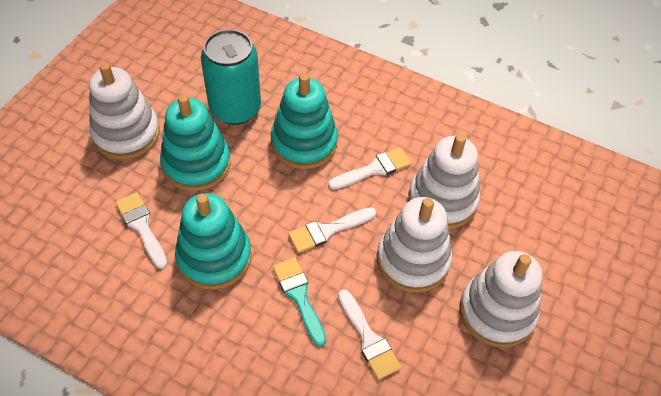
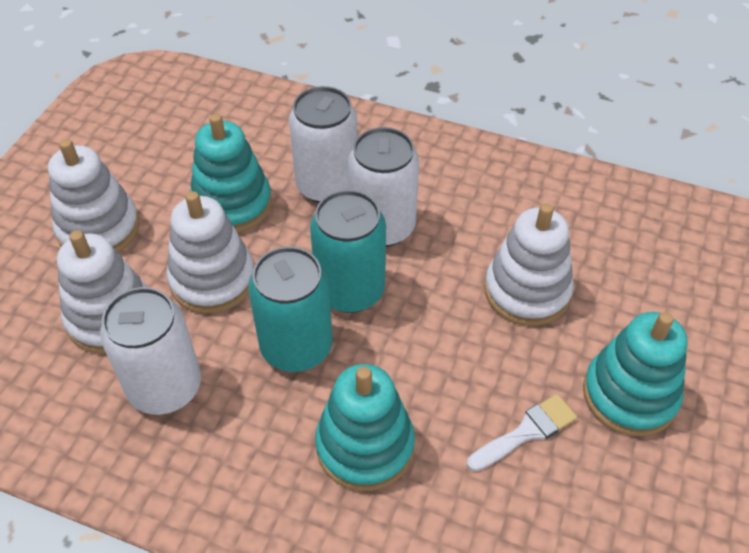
turquoise brush: 1 -> 0
turquoise can: 1 -> 2
white brush: 4 -> 1
white can: 0 -> 3

